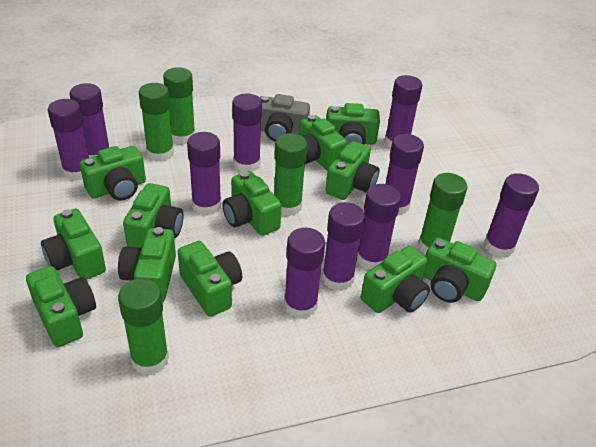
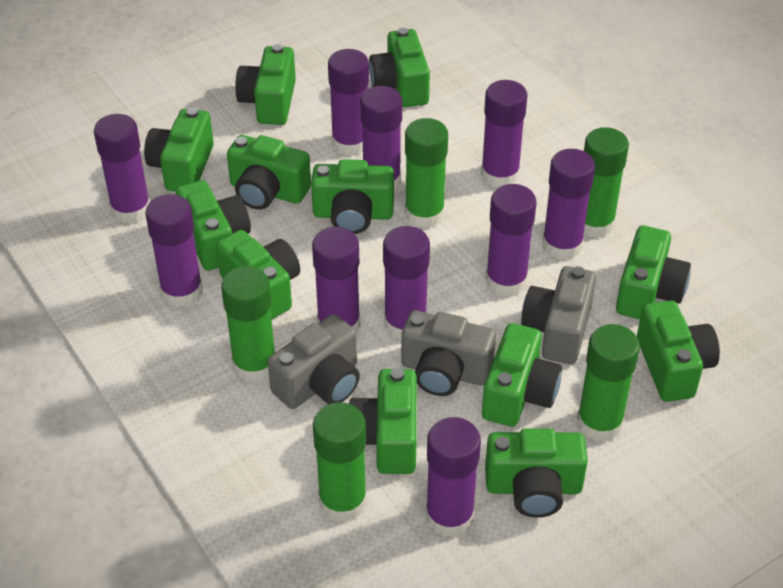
grey camera: 1 -> 3

